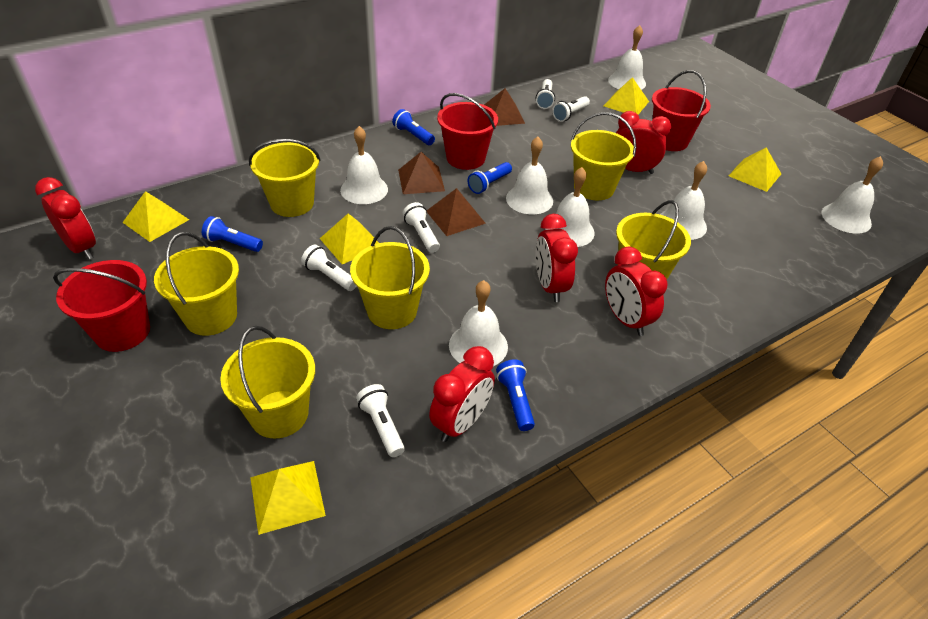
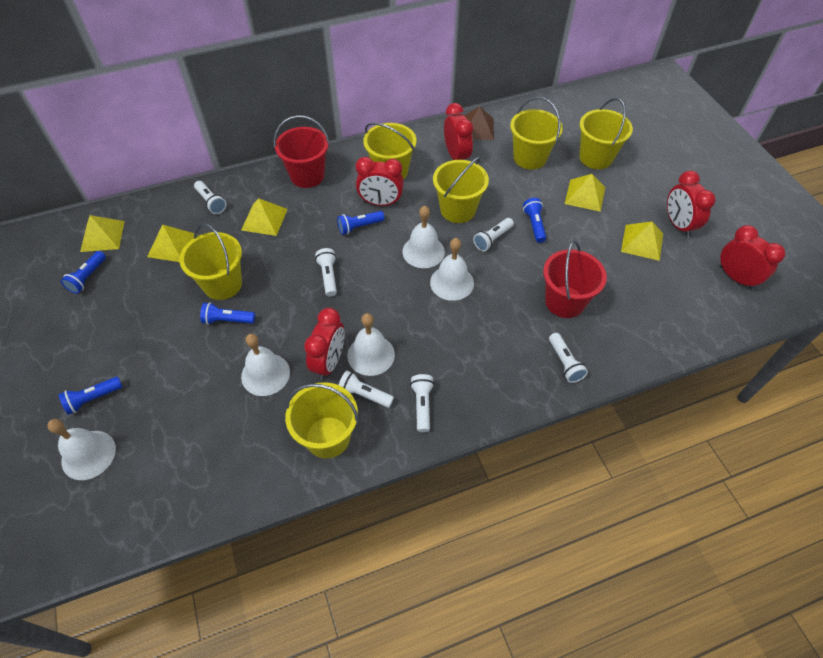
blue flashlight: 4 -> 5
brown pyramid: 3 -> 1
red bucket: 3 -> 2
white bell: 7 -> 5
white flashlight: 5 -> 6

